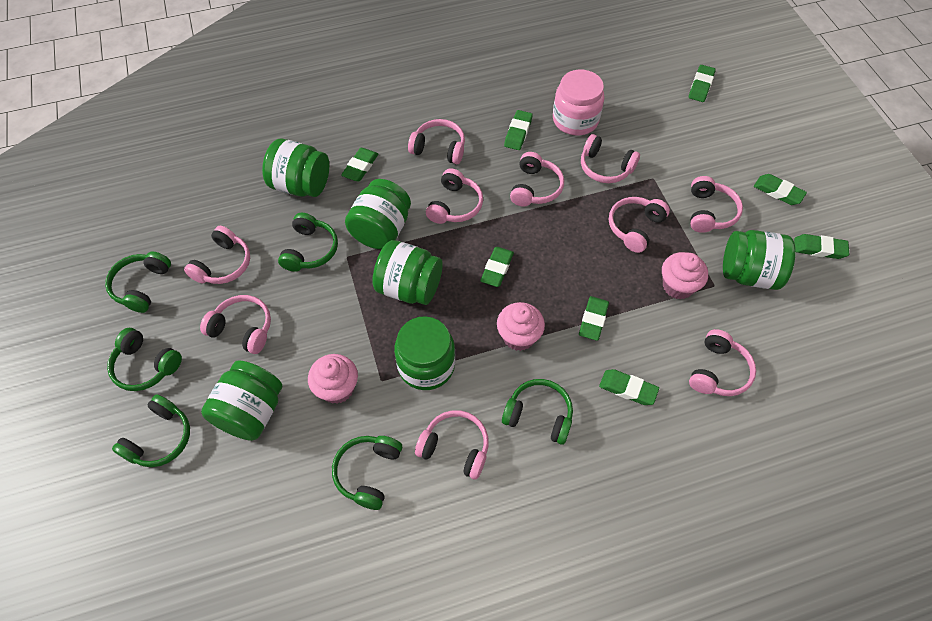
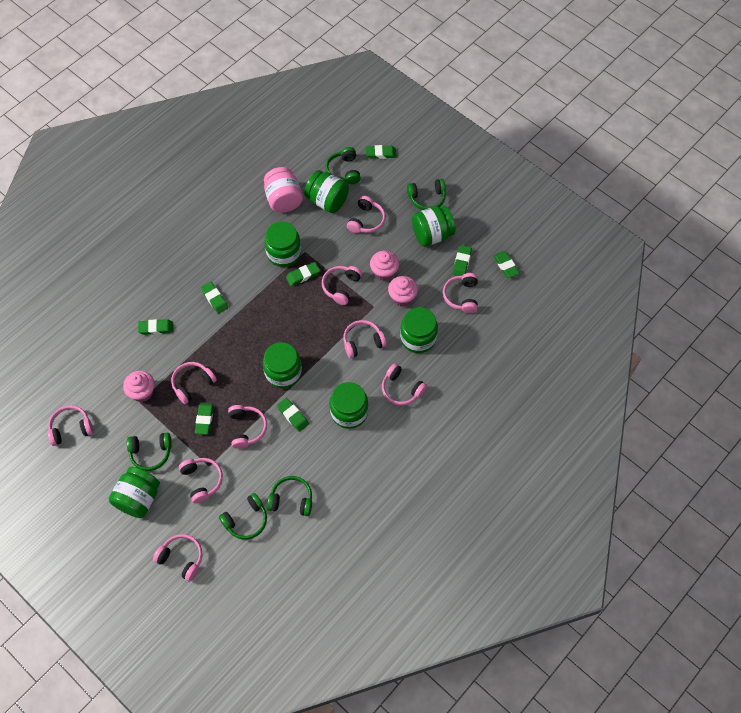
green headphones: 6 -> 5
green jar: 6 -> 7

